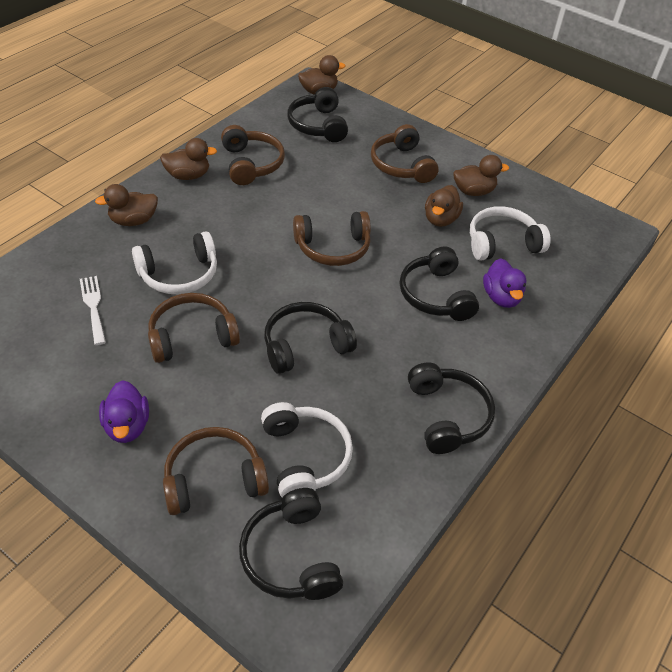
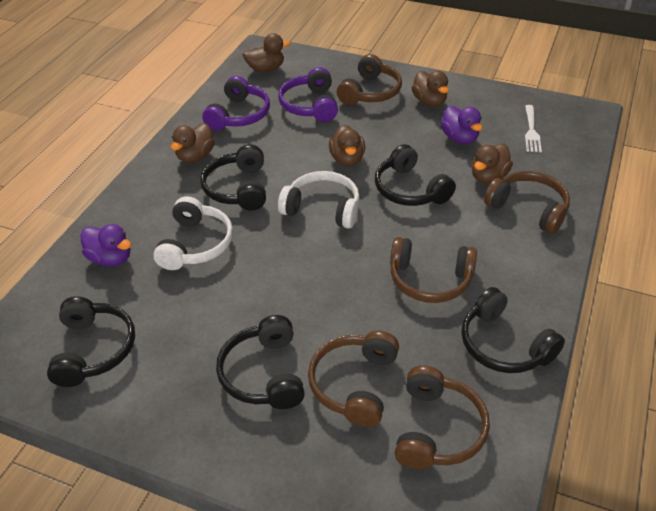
purple headphones: 0 -> 2
white headphones: 3 -> 2

